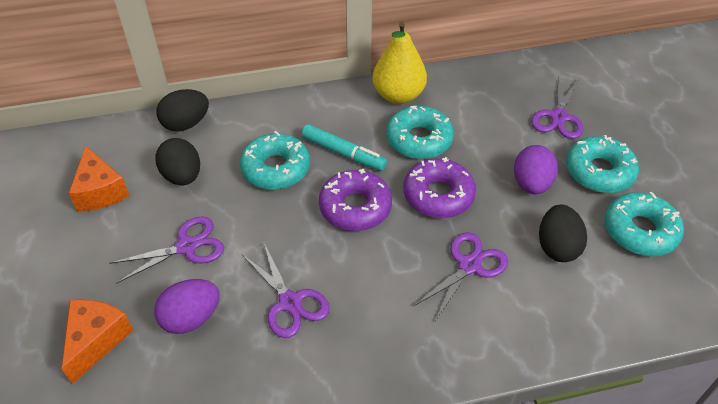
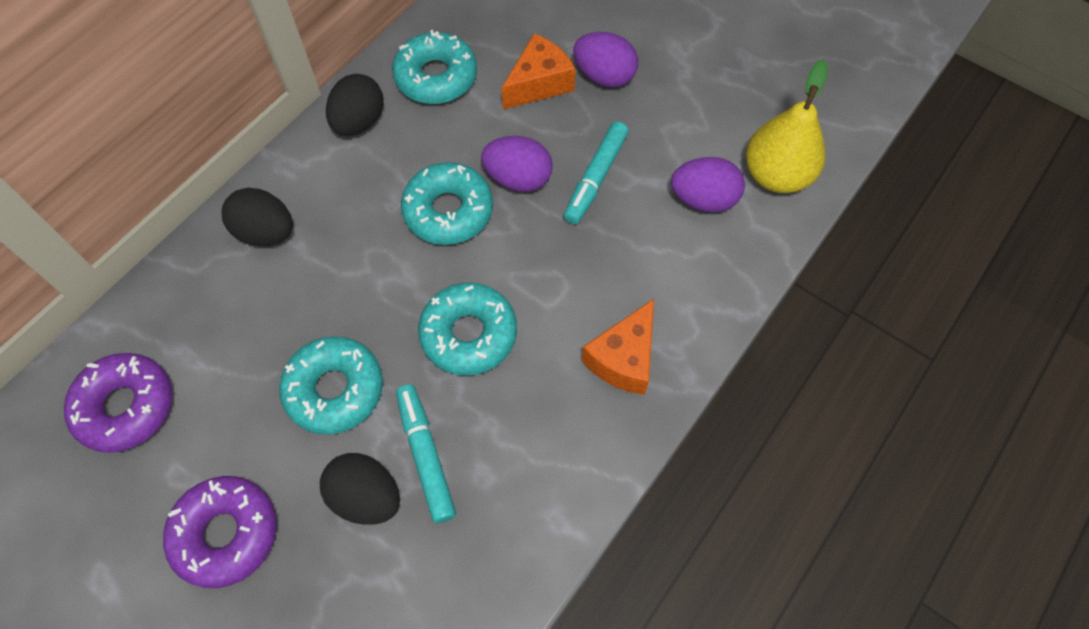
purple egg: 2 -> 3
purple scissors: 4 -> 0
turquoise marker: 1 -> 2

